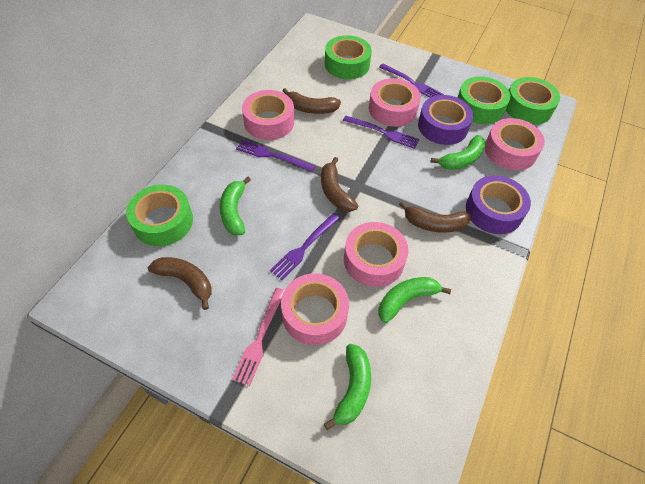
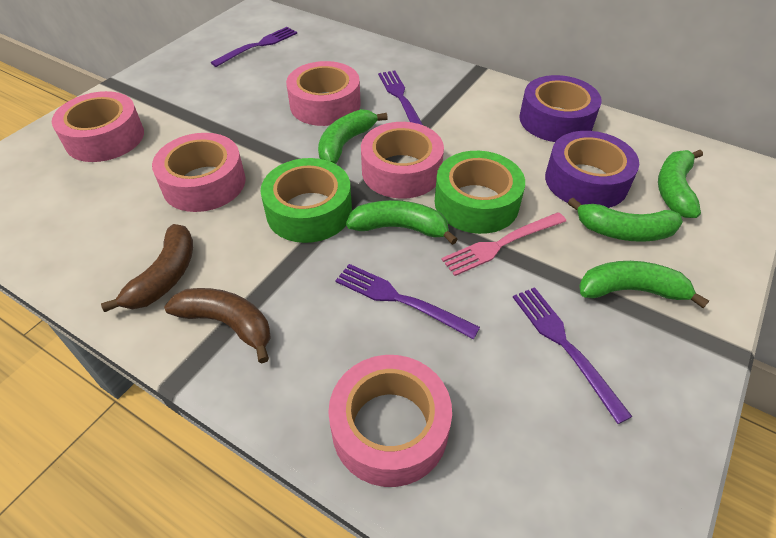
brown banana: 4 -> 2
green banana: 4 -> 5
green tape: 4 -> 2

